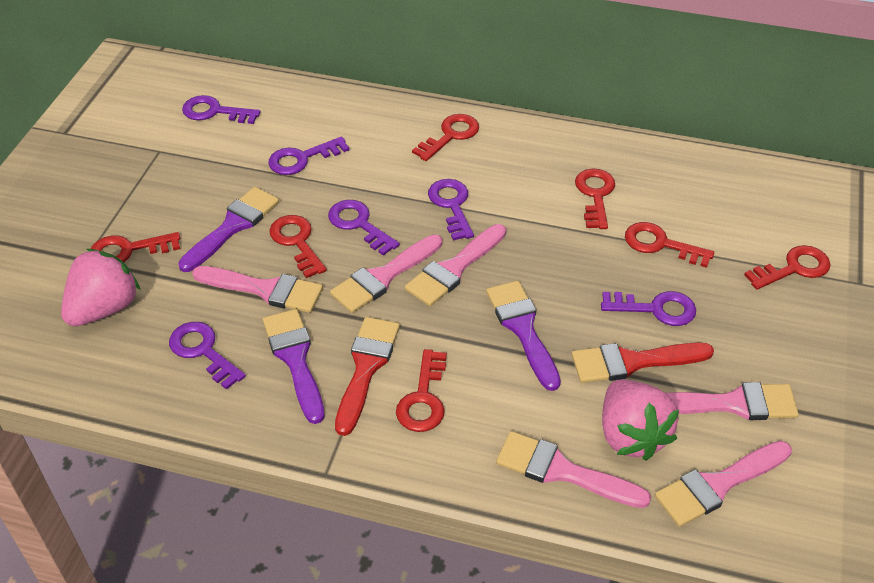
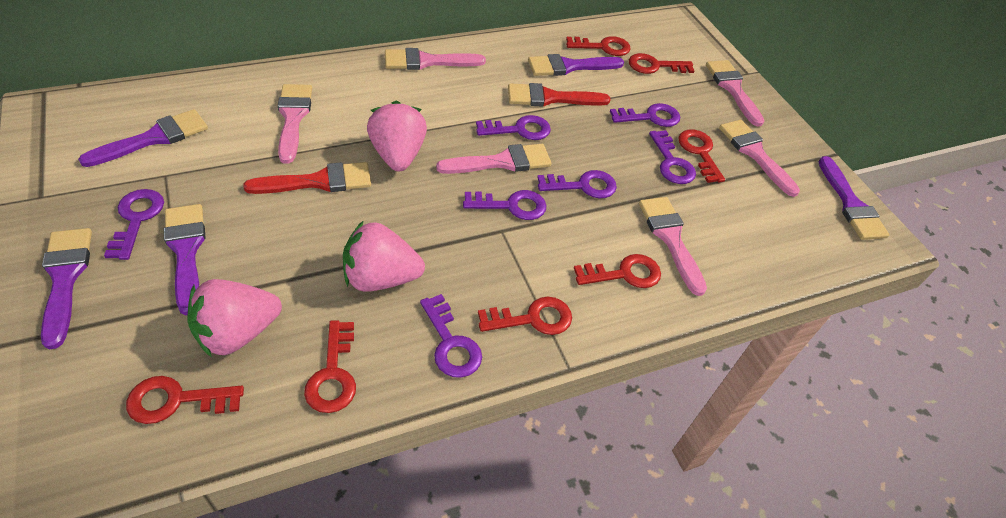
pink strawberry: 2 -> 3
purple brush: 3 -> 5
purple key: 6 -> 7

